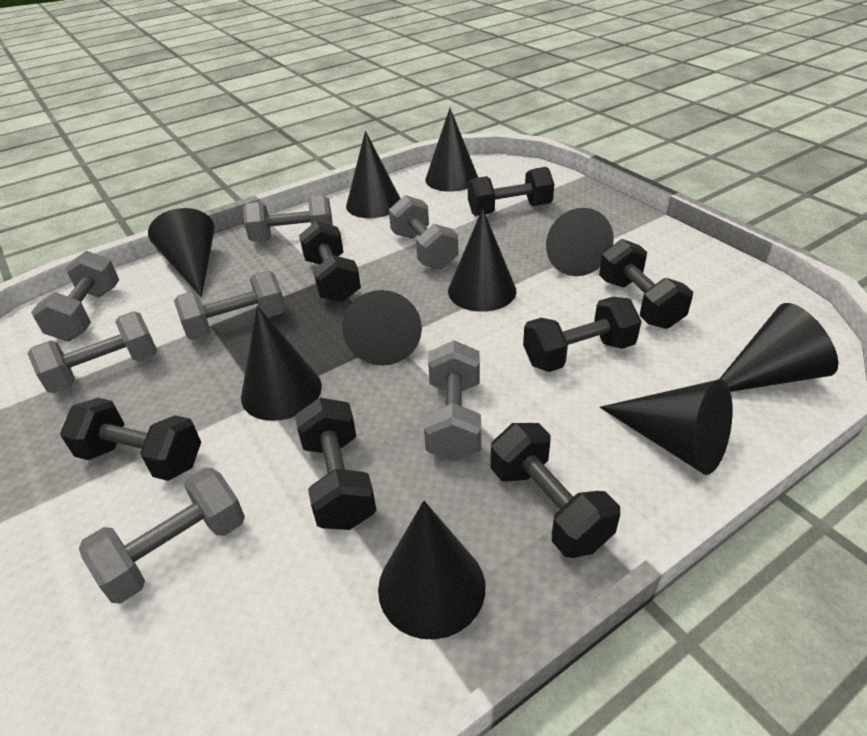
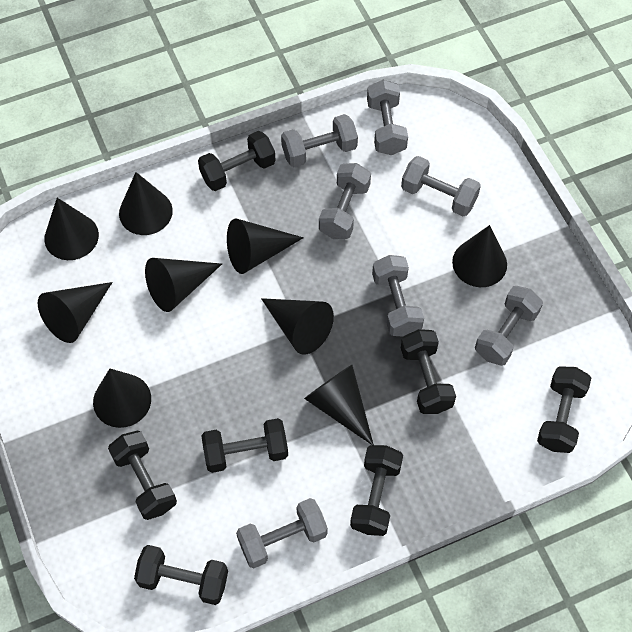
black cone: 10 -> 9

